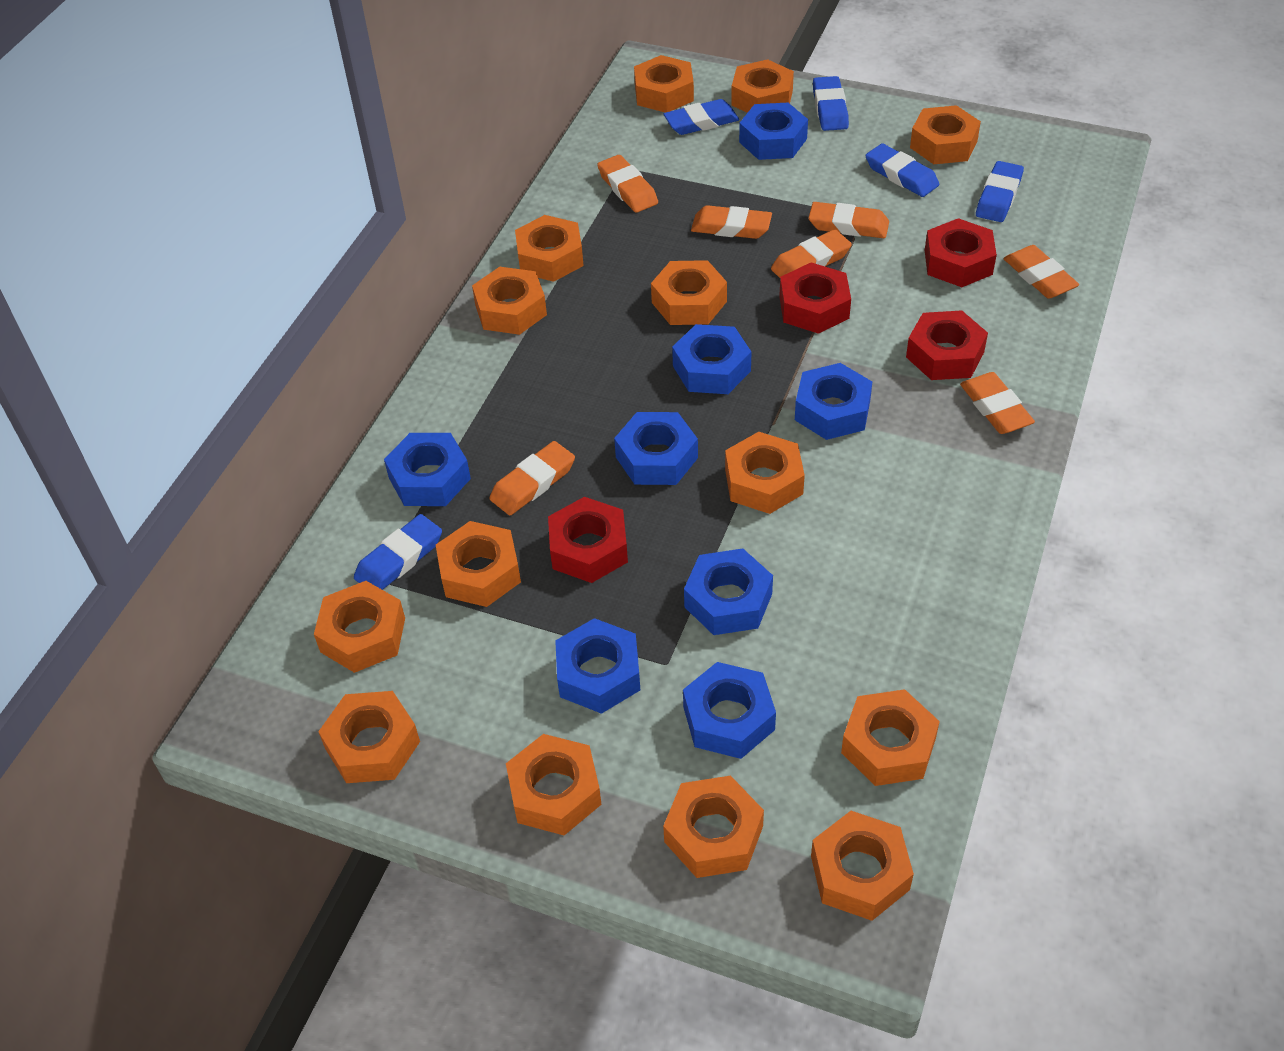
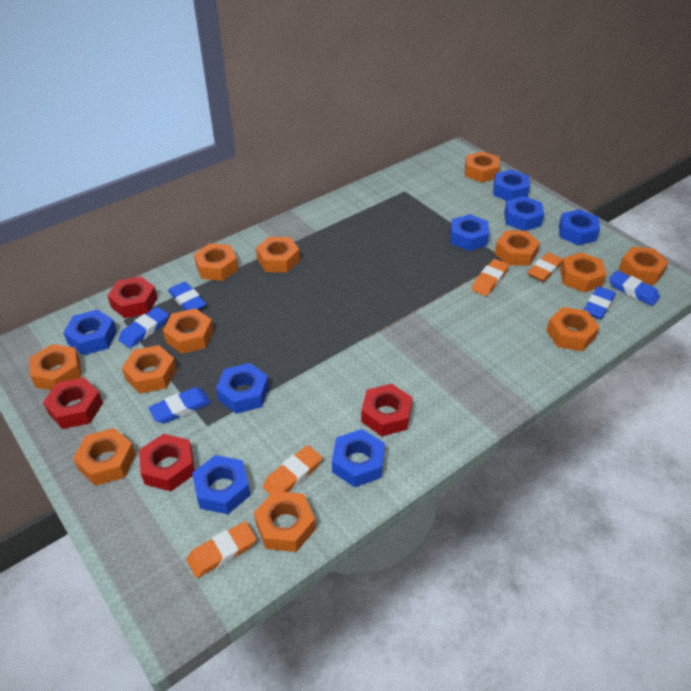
orange eraser: 7 -> 4
orange nut: 14 -> 12

